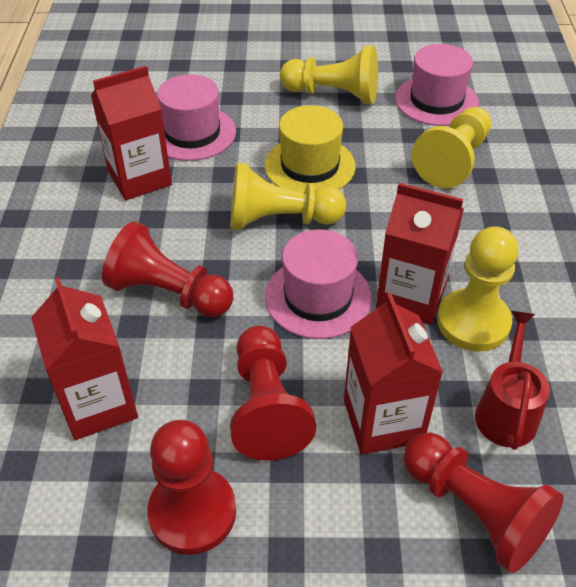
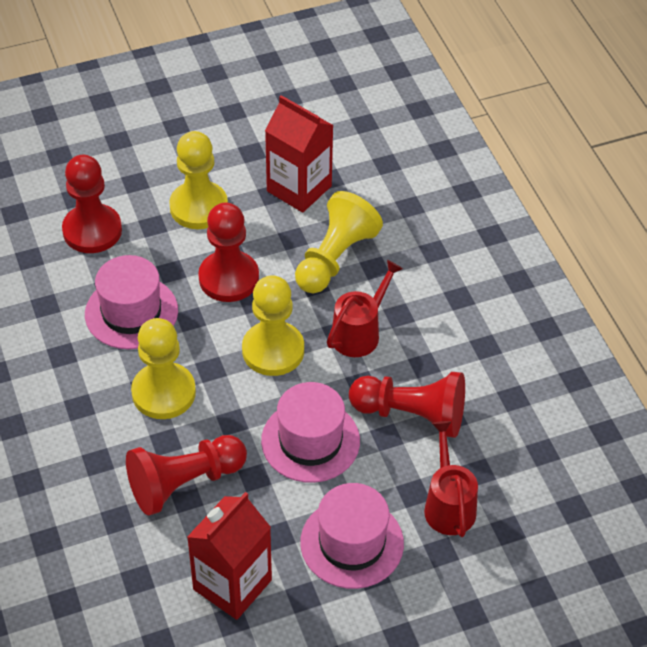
red carton: 4 -> 2
red watering can: 1 -> 2
yellow hat: 1 -> 0

